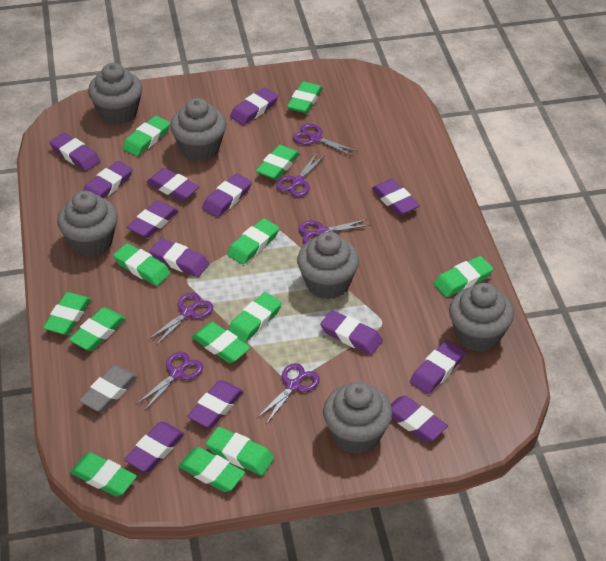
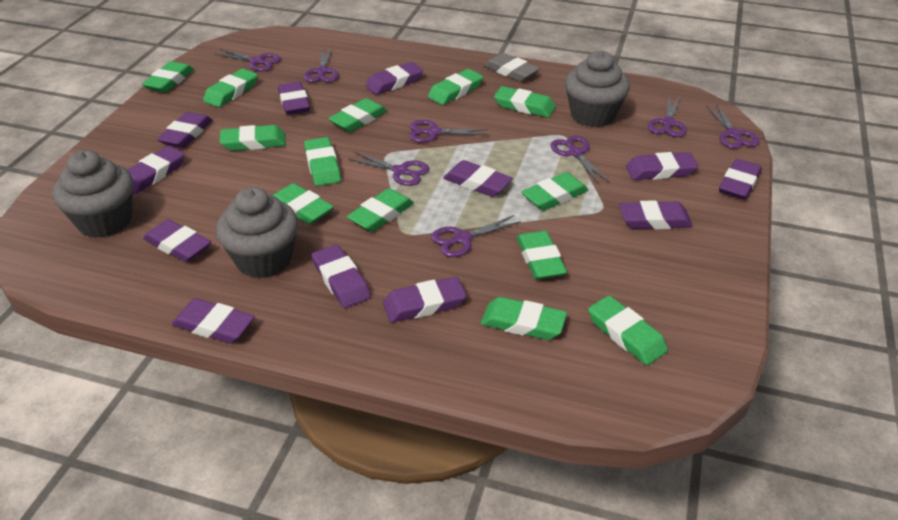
grey cupcake: 6 -> 3
purple eraser: 13 -> 12
purple scissors: 6 -> 8

